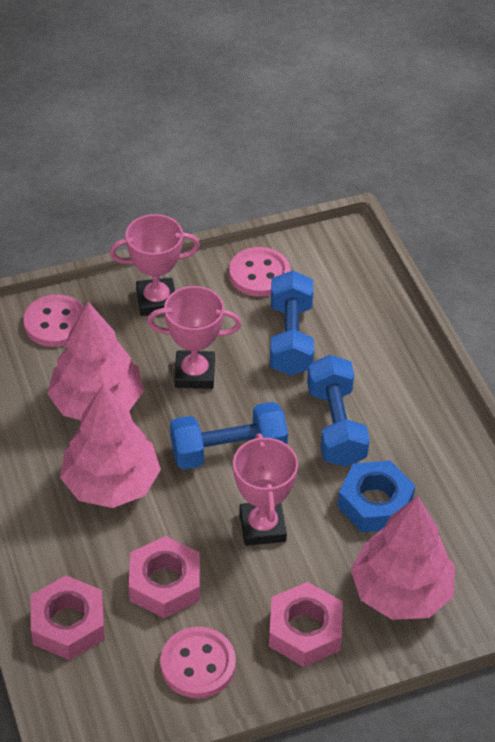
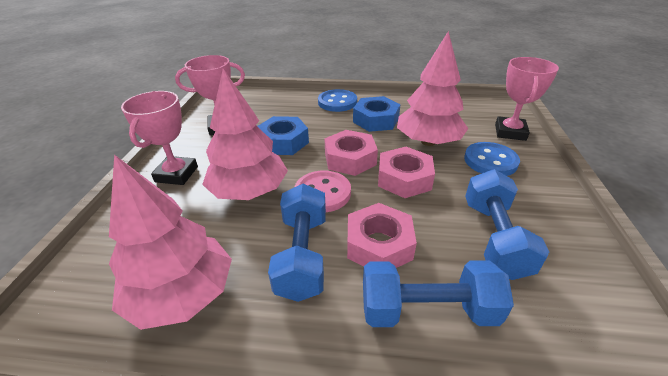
blue button: 0 -> 2
blue nut: 1 -> 2
pink button: 3 -> 1

